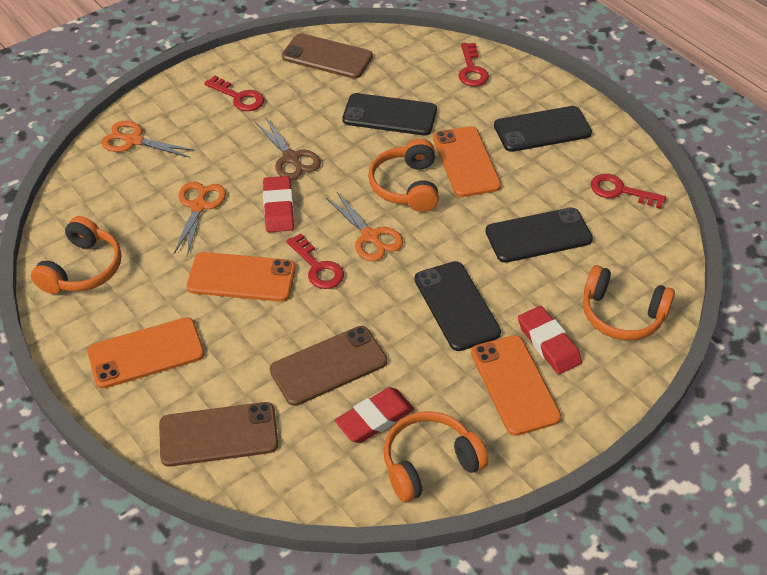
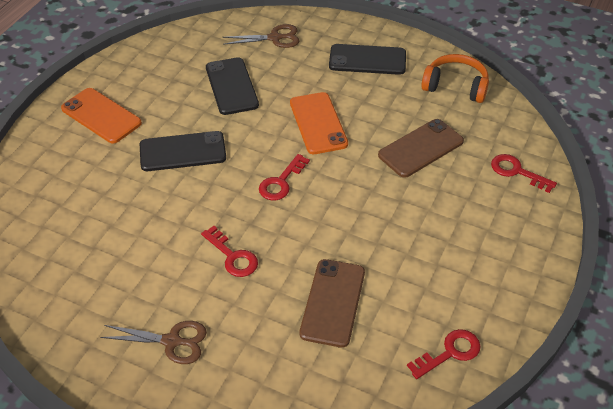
black phone: 4 -> 3
brown phone: 3 -> 2
brown scissors: 1 -> 2
orange headphones: 4 -> 1
orange phone: 4 -> 2
orange scissors: 3 -> 0
red eraser: 3 -> 0

